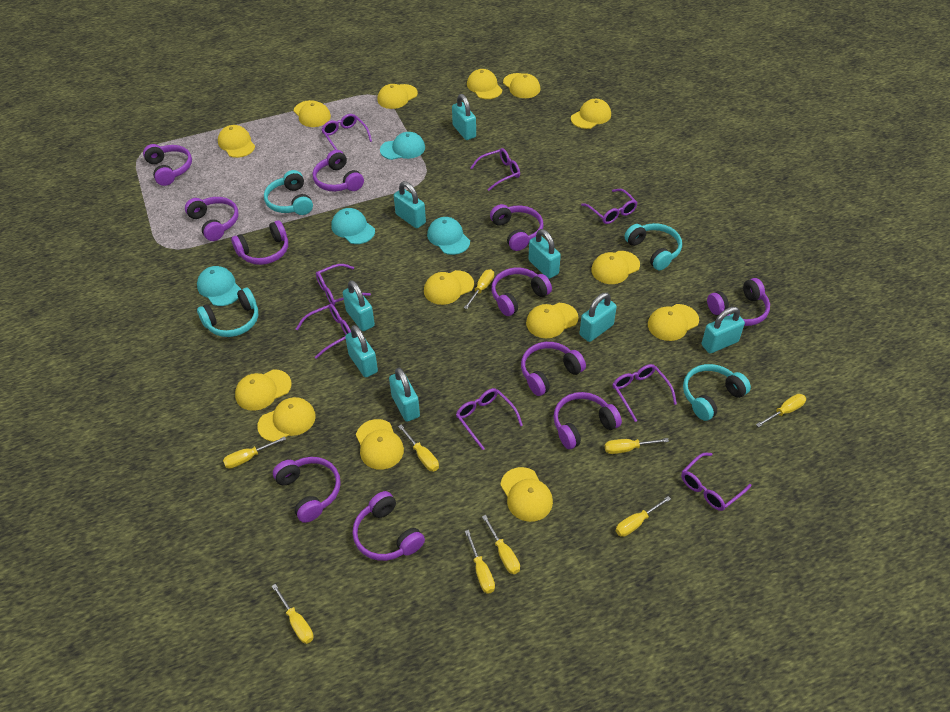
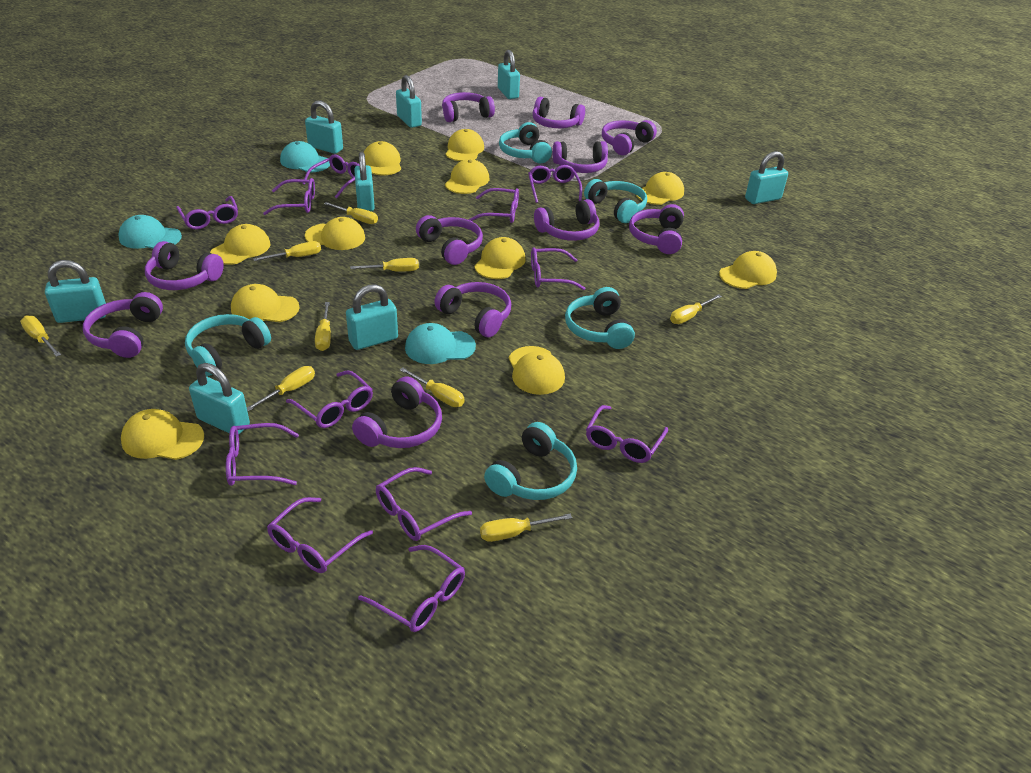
purple glasses: 8 -> 12
turquoise cap: 4 -> 3
turquoise headphones: 4 -> 5
yellow cap: 14 -> 11

